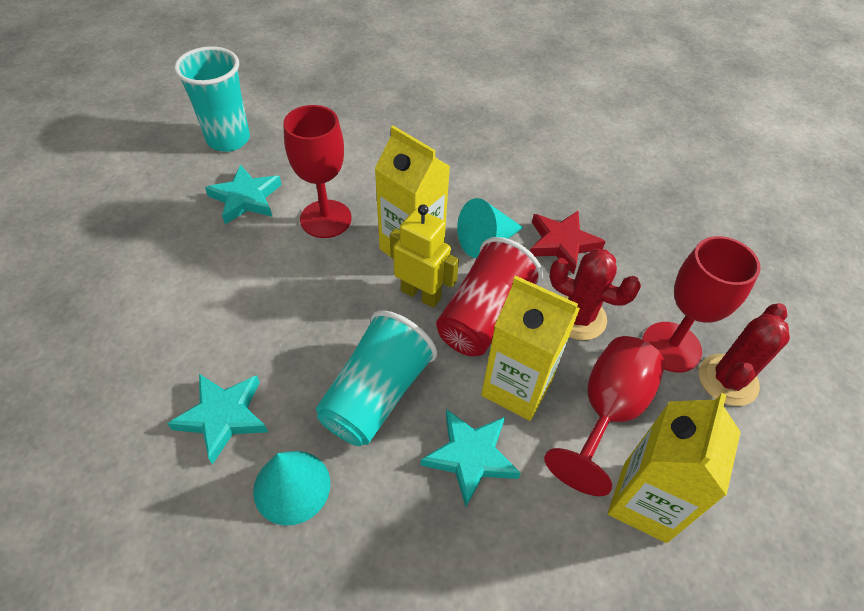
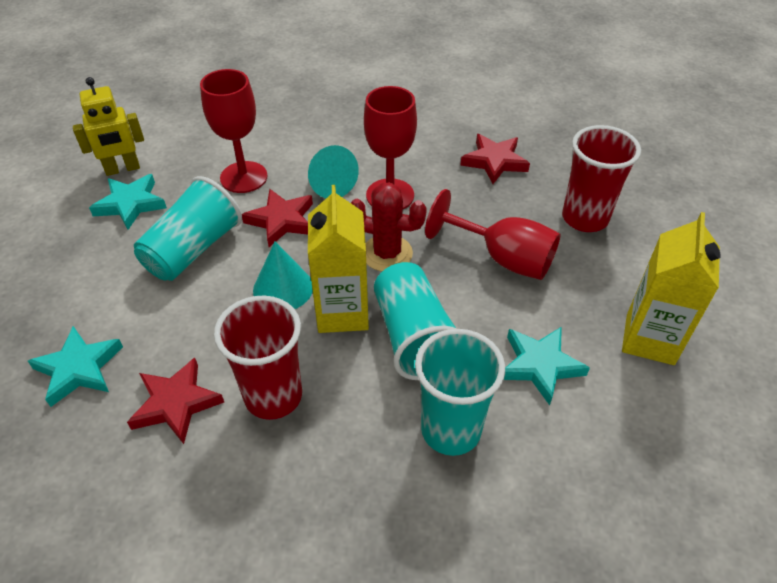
red cactus: 2 -> 1
red cup: 1 -> 2
red star: 1 -> 3
turquoise cup: 2 -> 3
yellow carton: 3 -> 2

